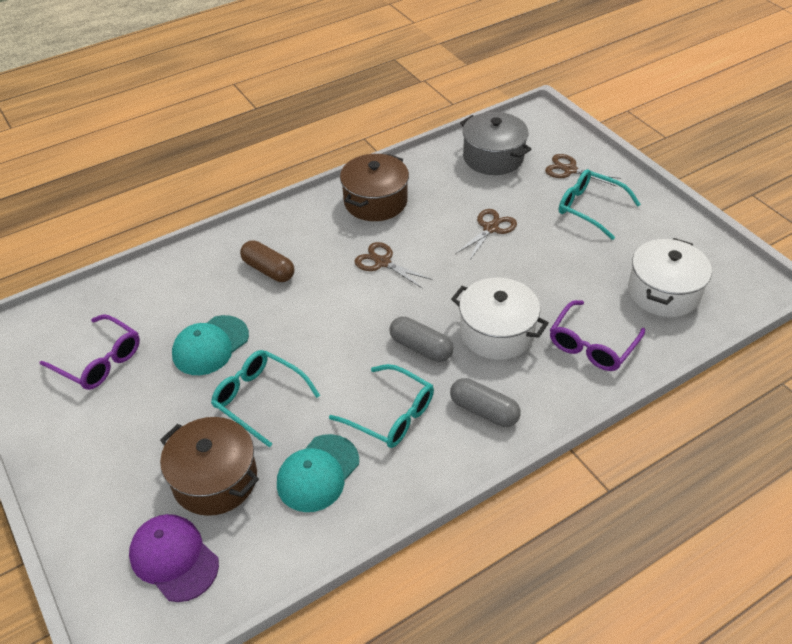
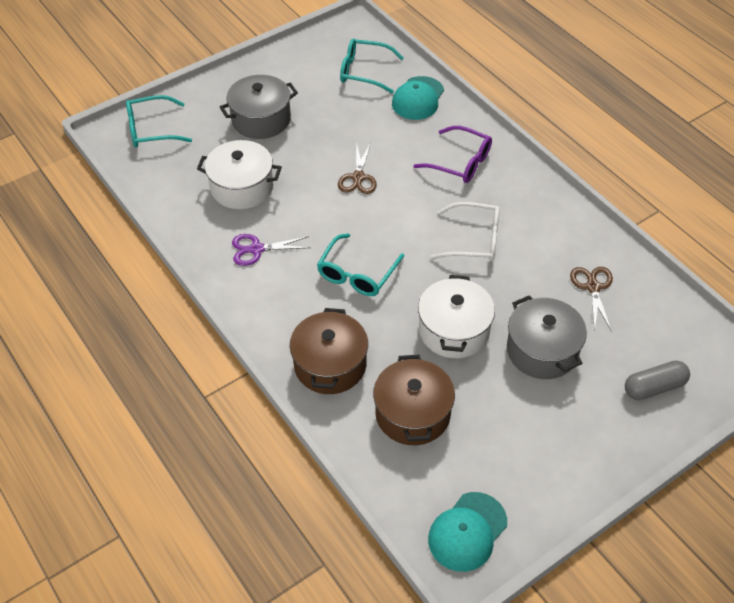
brown capsule: 1 -> 0
brown scissors: 3 -> 2
grey capsule: 2 -> 1
grey pot: 1 -> 2
purple cap: 1 -> 0
purple glasses: 2 -> 1
purple scissors: 0 -> 1
white glasses: 0 -> 1

